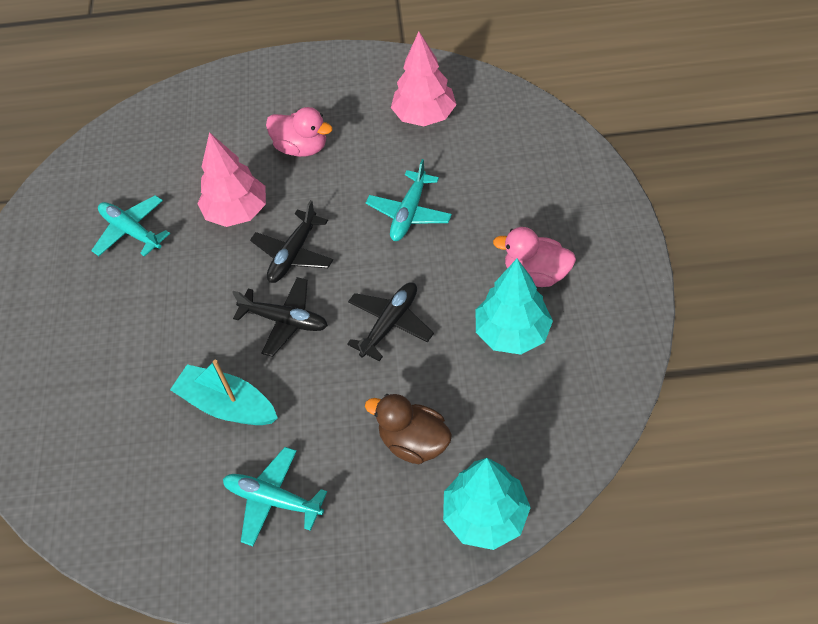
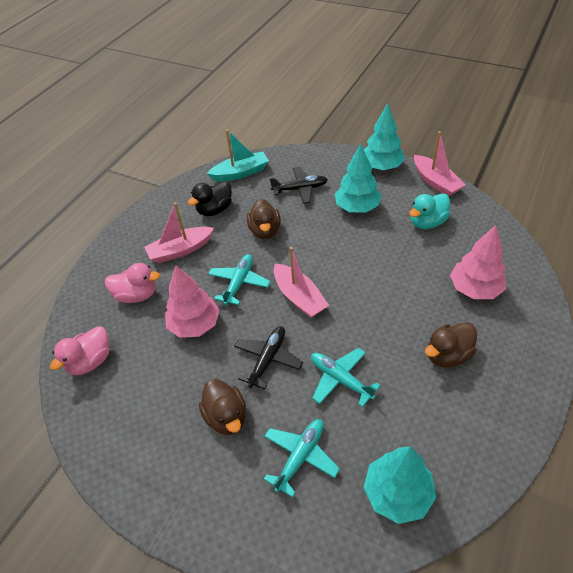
black duck: 0 -> 1
black plane: 3 -> 2
brown duck: 1 -> 3
pink boat: 0 -> 3
turquoise duck: 0 -> 1
turquoise tree: 2 -> 3

